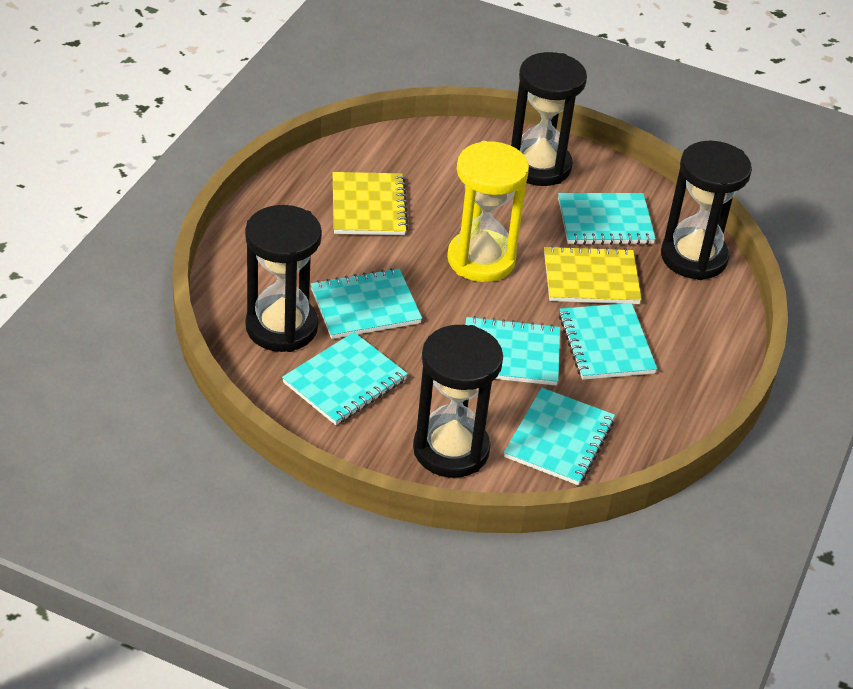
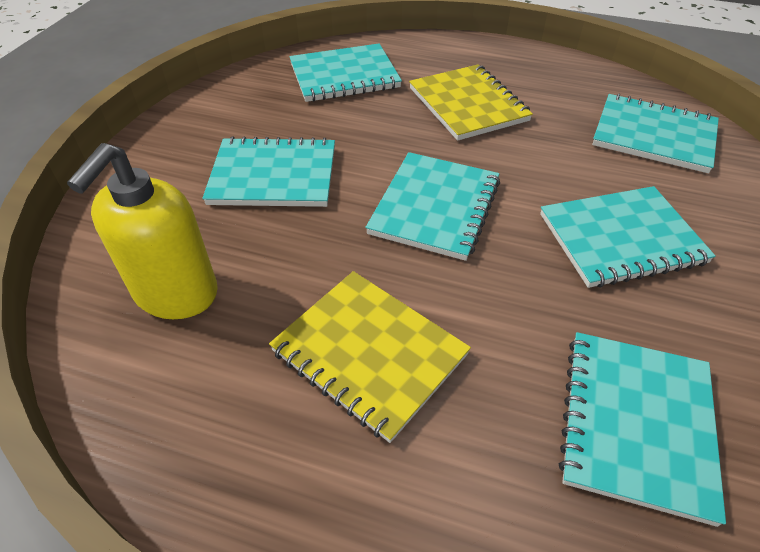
black hourglass: 4 -> 0
yellow hourglass: 1 -> 0
yellow soap dispenser: 0 -> 1

